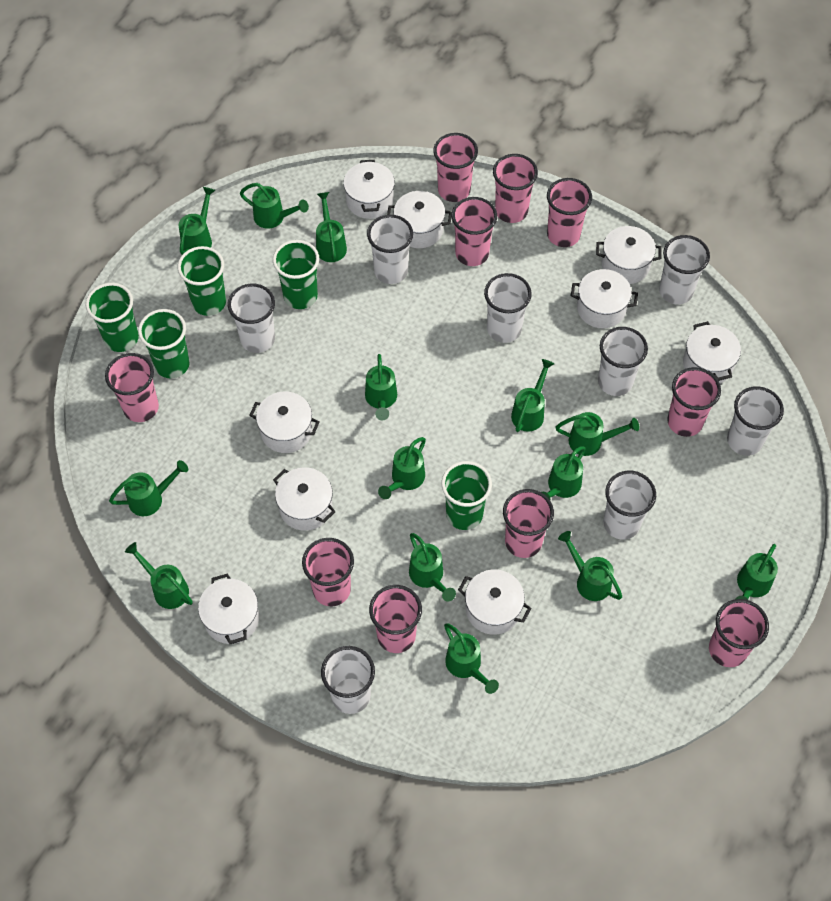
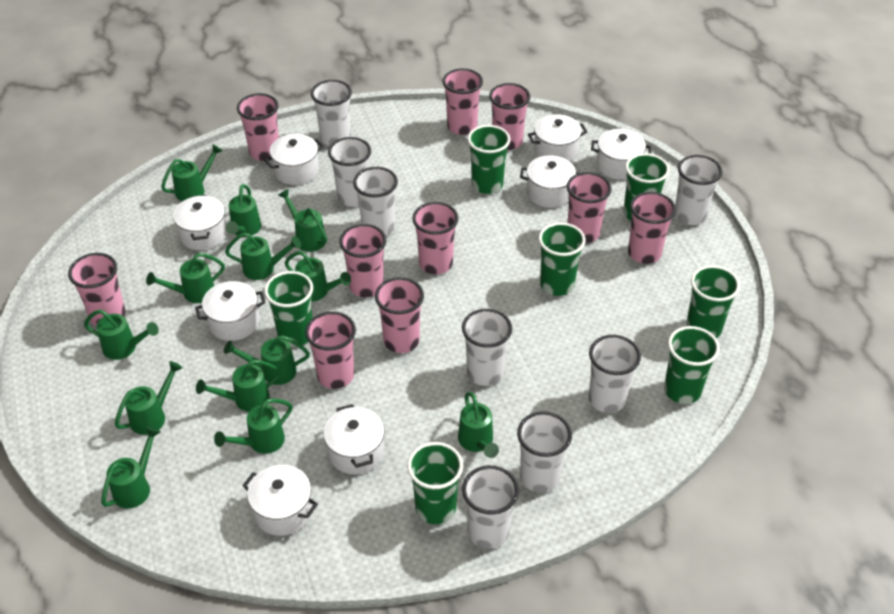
green cup: 5 -> 7
green watering can: 14 -> 13
white pot: 9 -> 8

